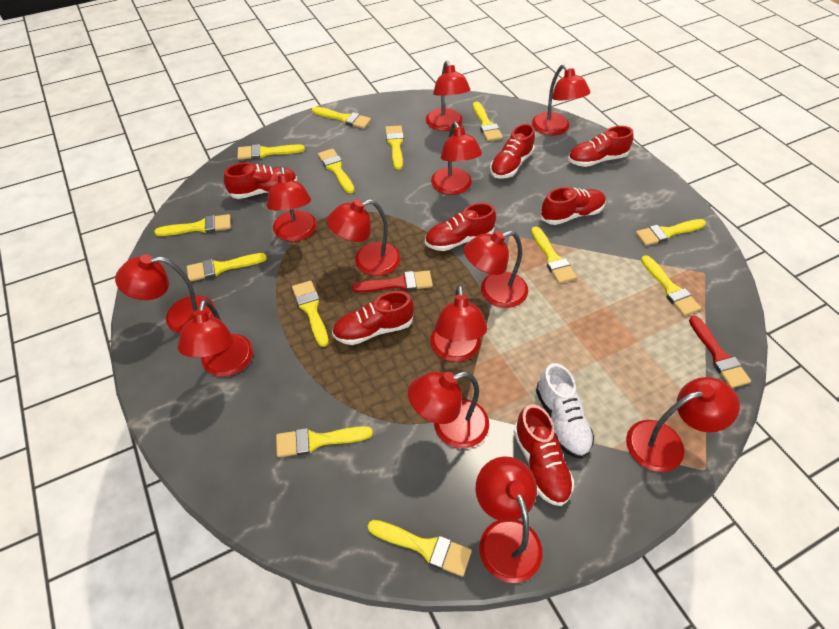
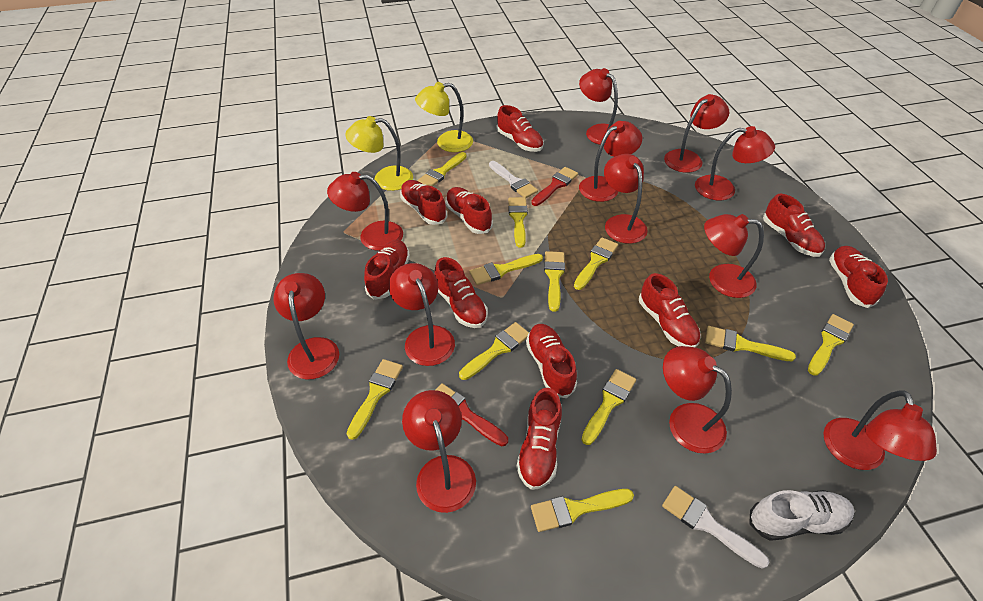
red shoe: 7 -> 10
white brush: 0 -> 2
yellow brush: 13 -> 11
yellow lamp: 0 -> 2

